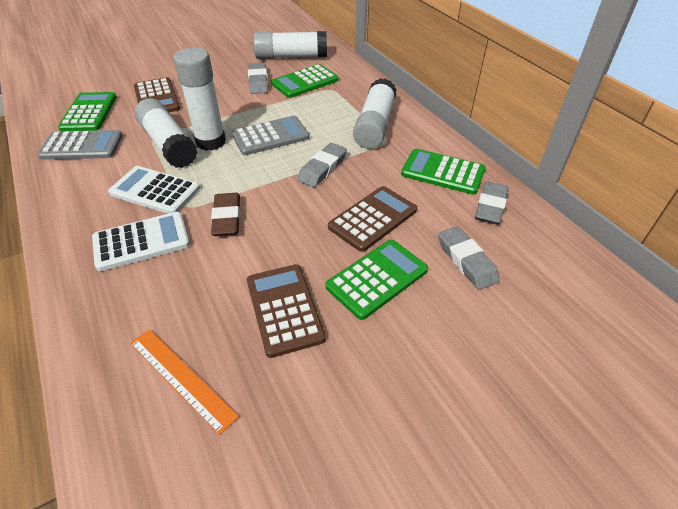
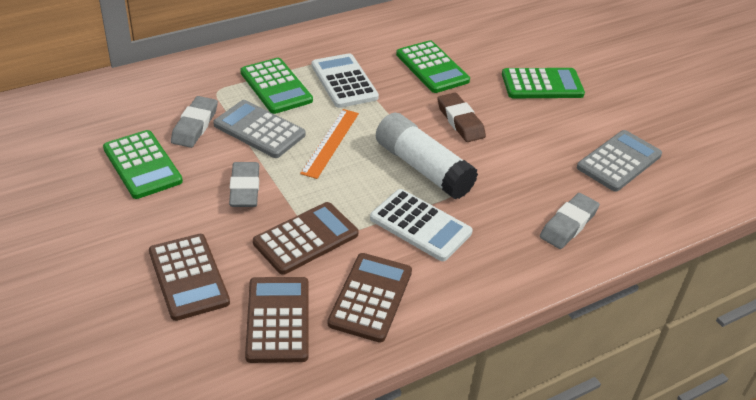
brown calculator: 3 -> 4
grey eraser: 4 -> 3
white glue stick: 4 -> 1

